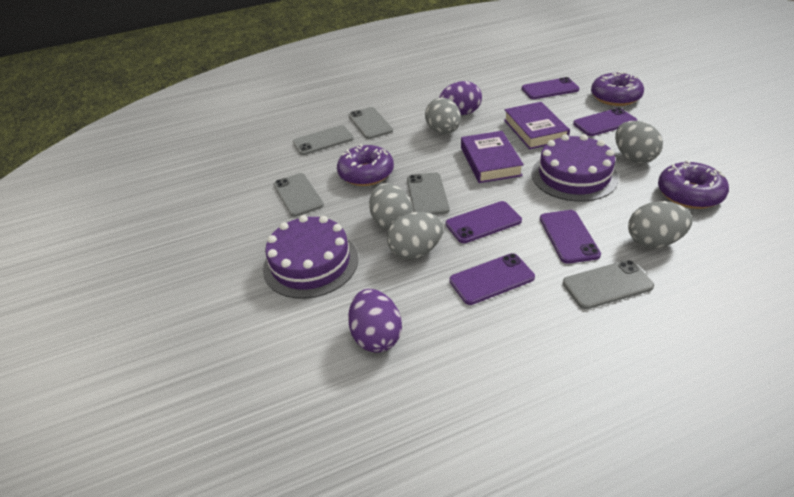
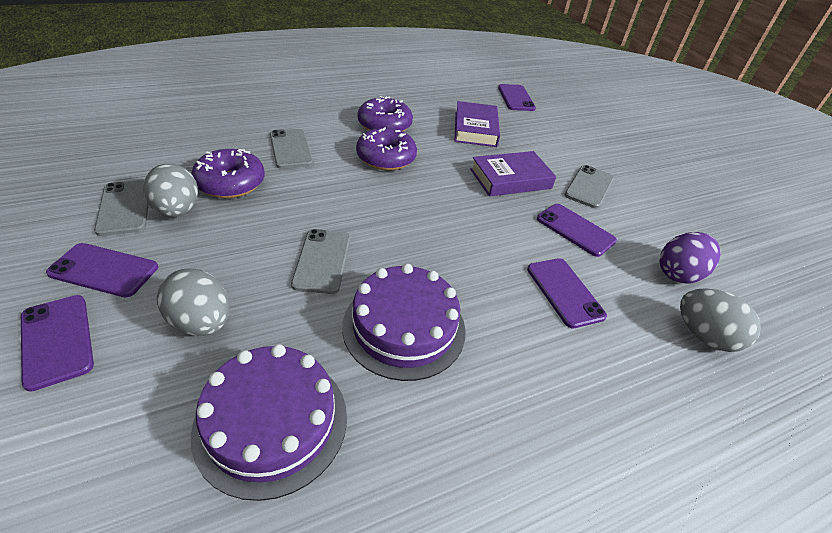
grey egg: 5 -> 3
grey phone: 5 -> 4
purple egg: 2 -> 1

